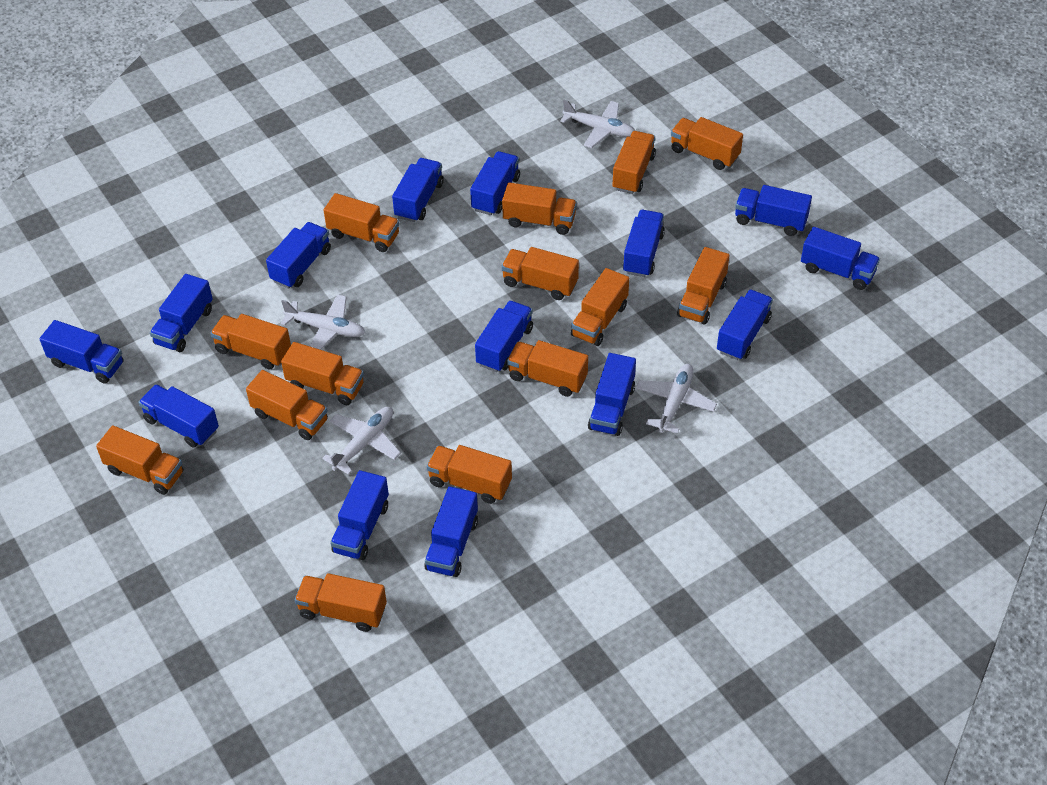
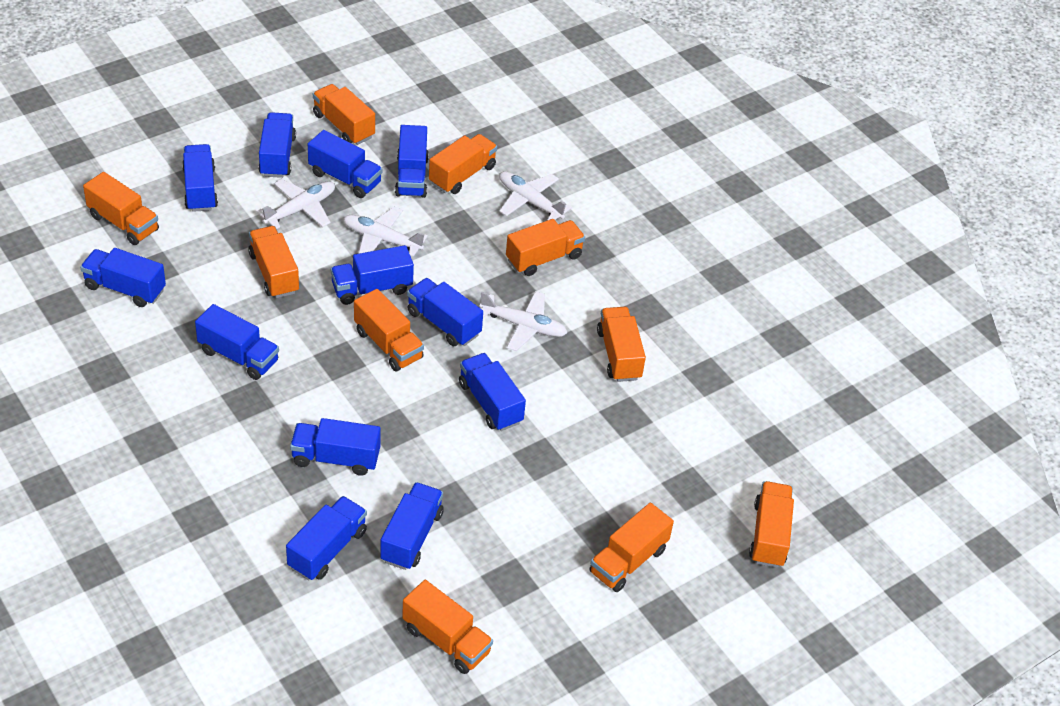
blue truck: 14 -> 12
orange truck: 14 -> 10

